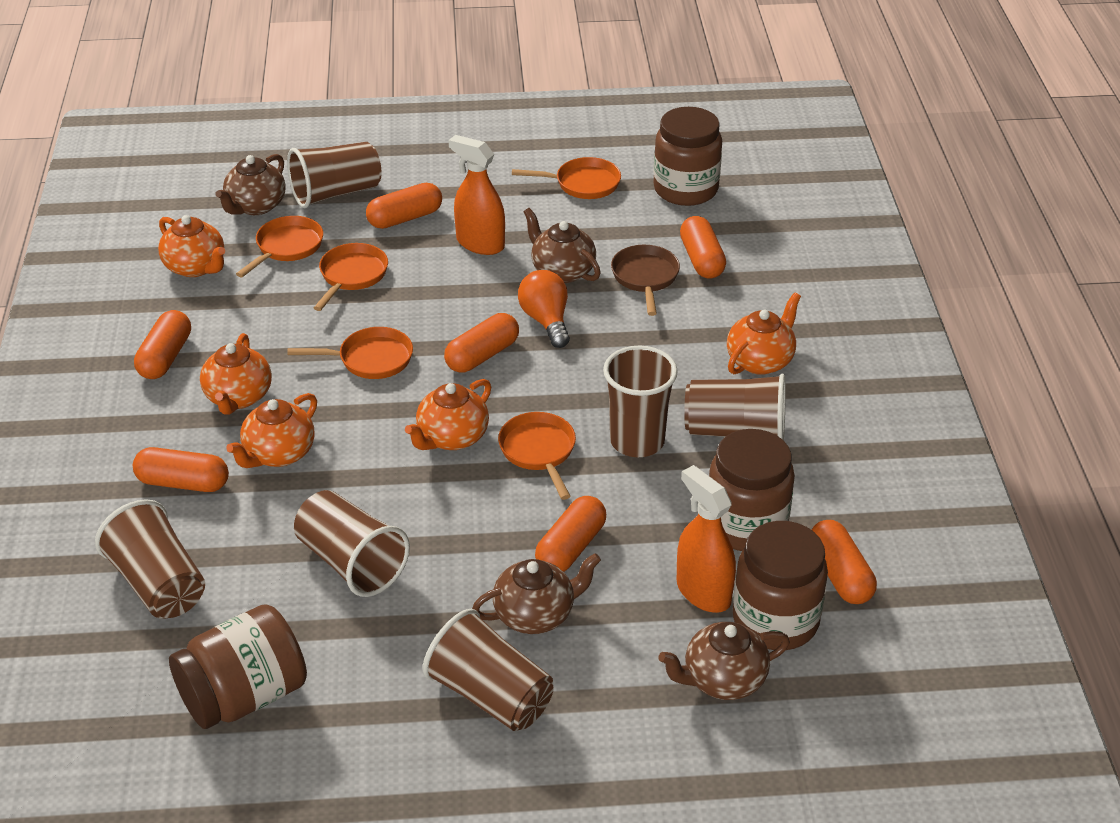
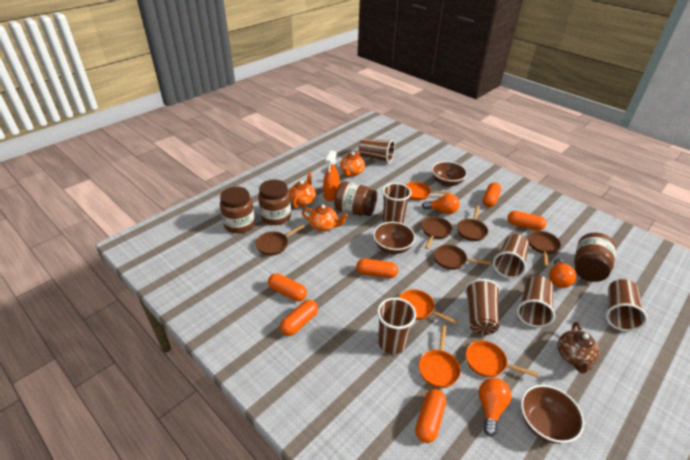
brown bowl: 0 -> 3
brown cup: 6 -> 7
brown pan: 1 -> 5
brown teapot: 4 -> 1
orange capsule: 7 -> 6
orange light bulb: 1 -> 3
orange pan: 5 -> 4
orange spray bottle: 2 -> 1
orange teapot: 5 -> 3

